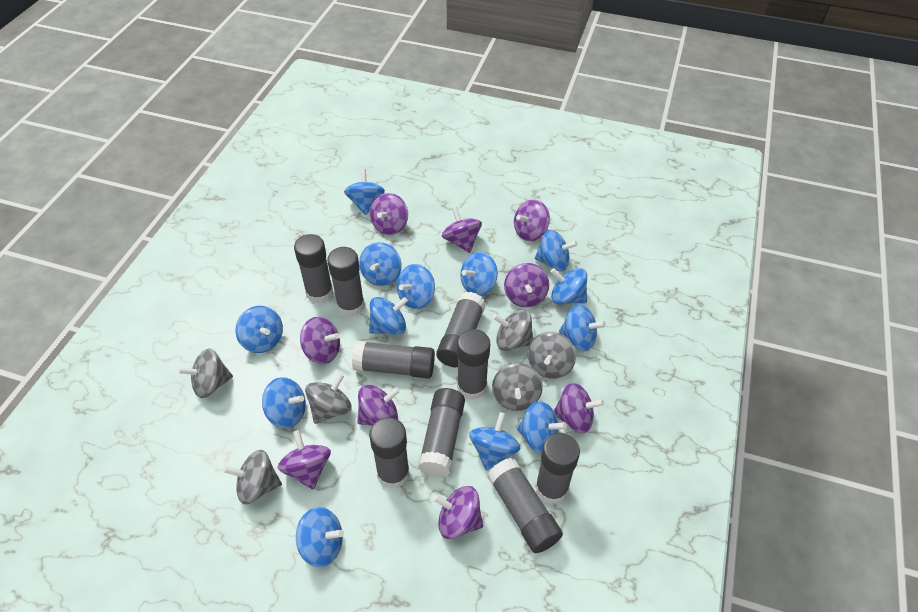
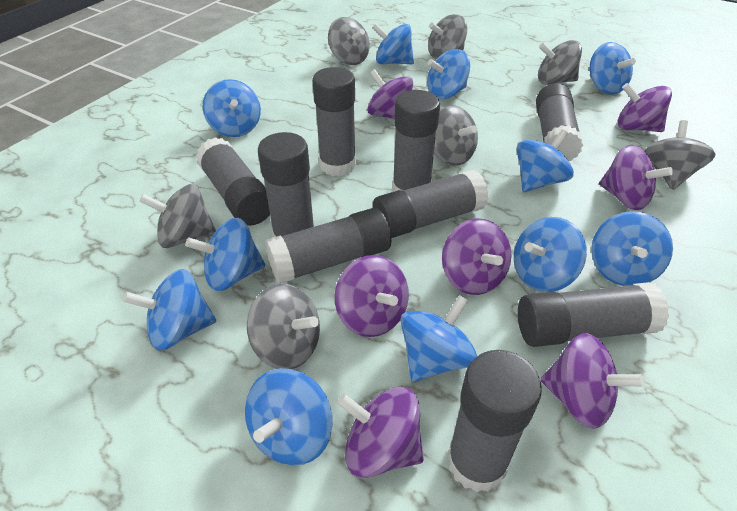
blue spinning top: 13 -> 11
grey spinning top: 6 -> 7
purple spinning top: 9 -> 7

